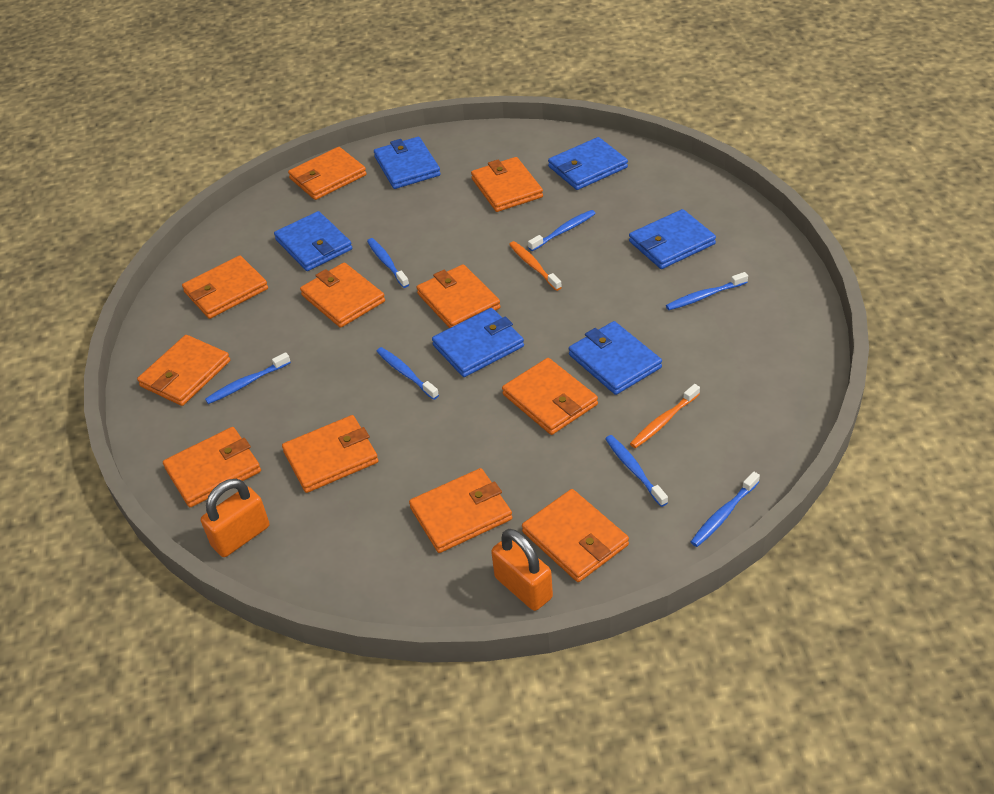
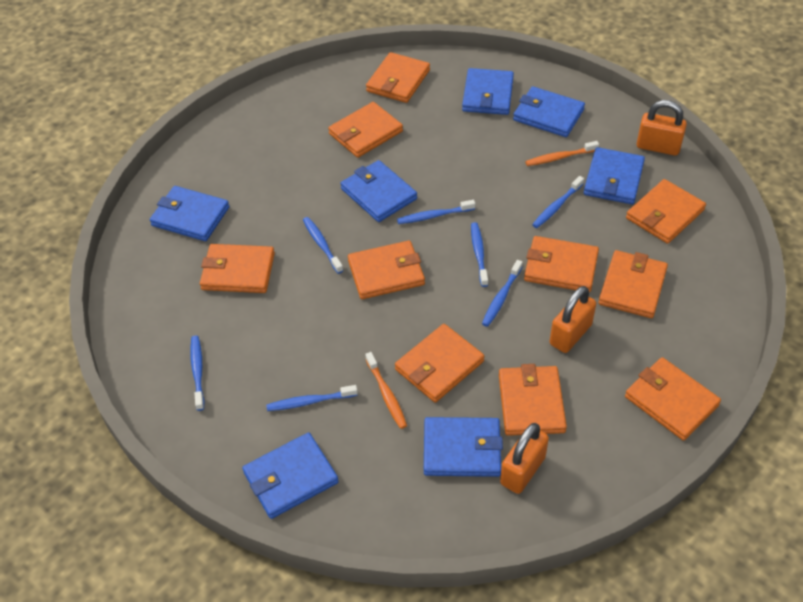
blue wallet: 6 -> 7
orange padlock: 2 -> 3
orange wallet: 11 -> 10

